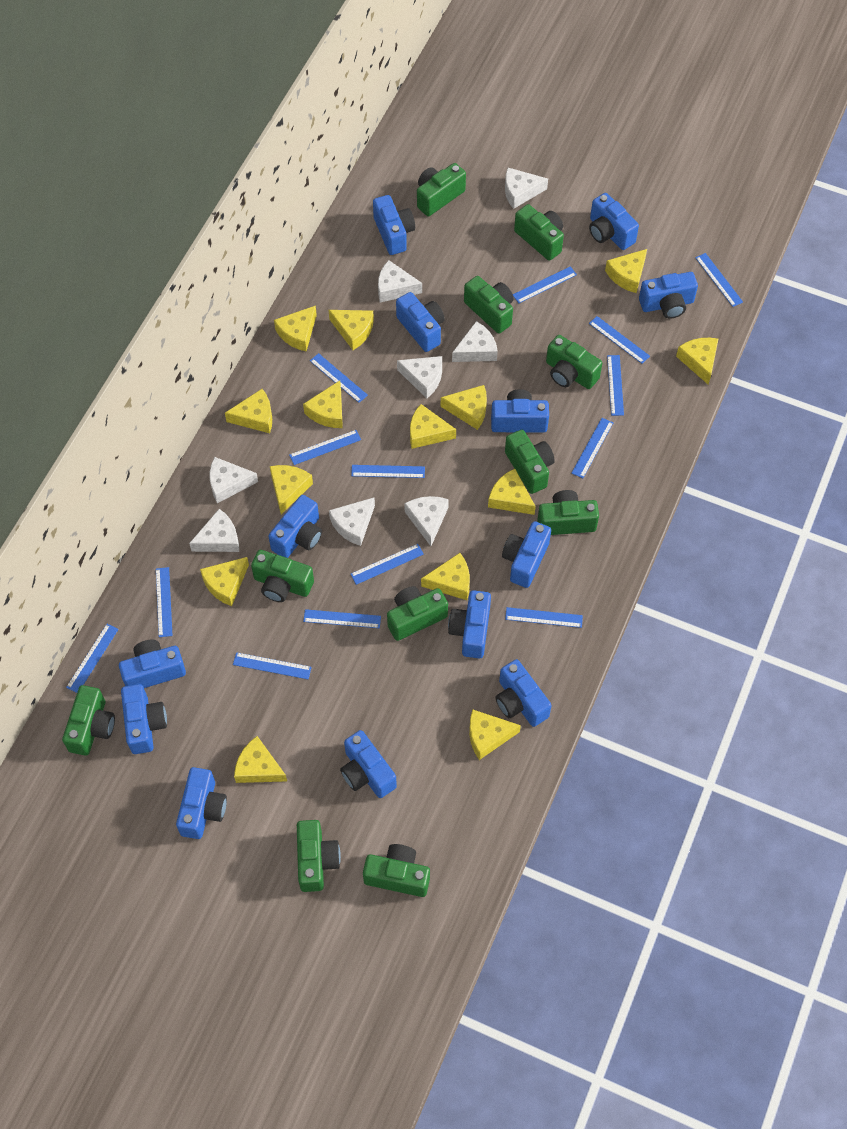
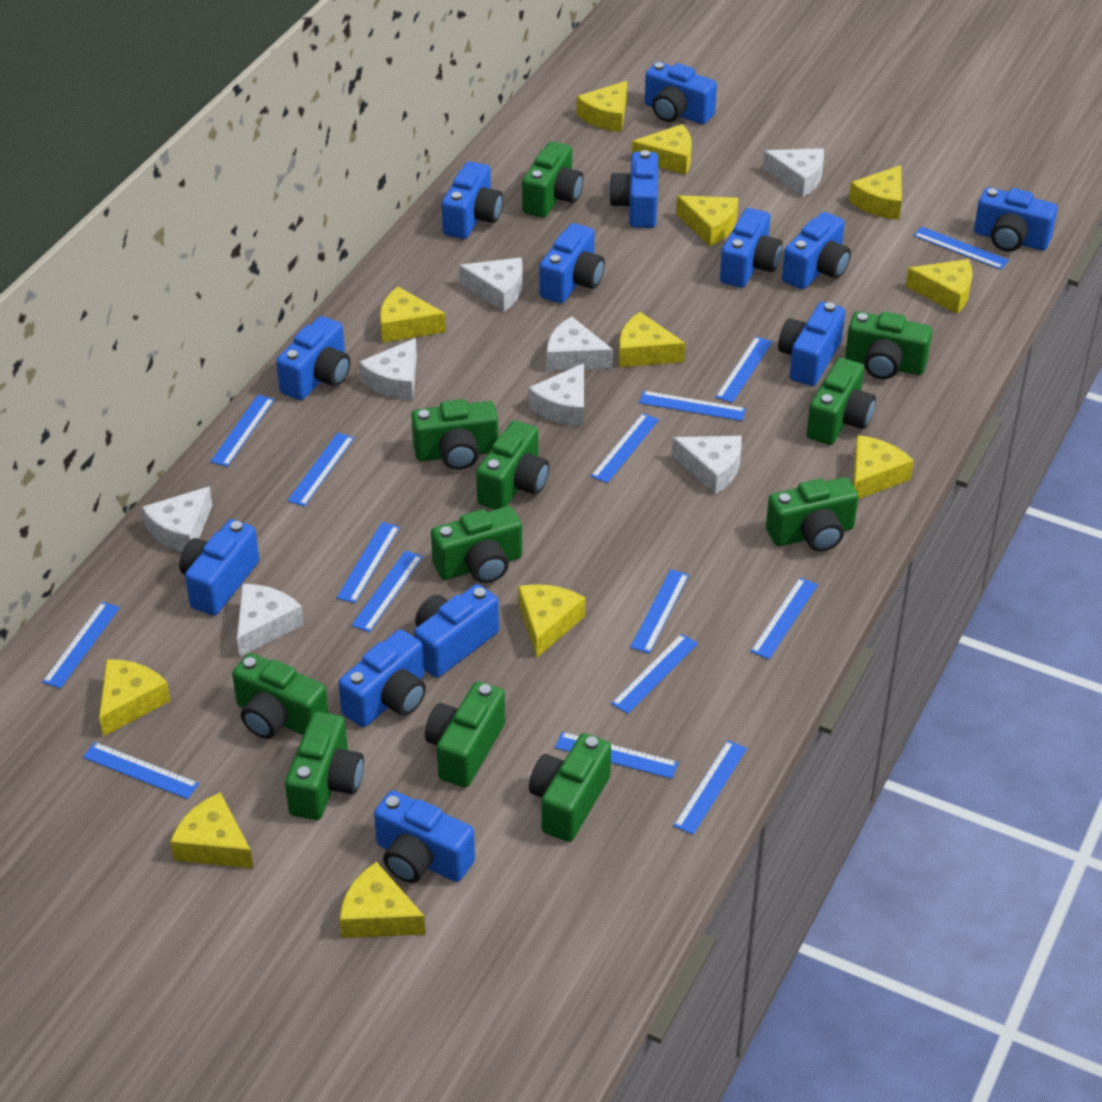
blue ruler: 14 -> 15
yellow cheese: 14 -> 12

